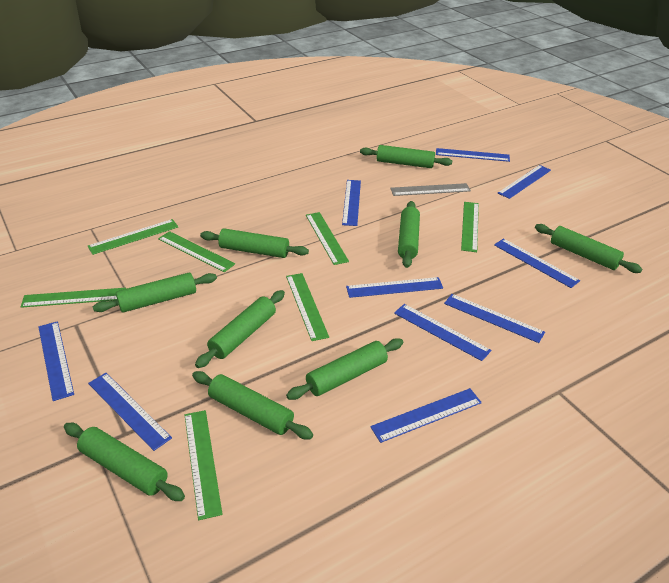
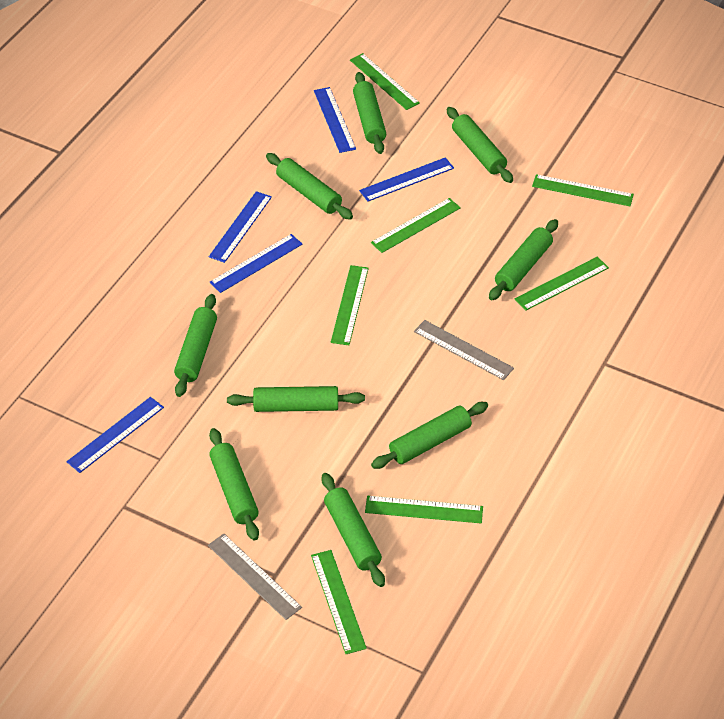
blue ruler: 10 -> 5
grey ruler: 1 -> 2

